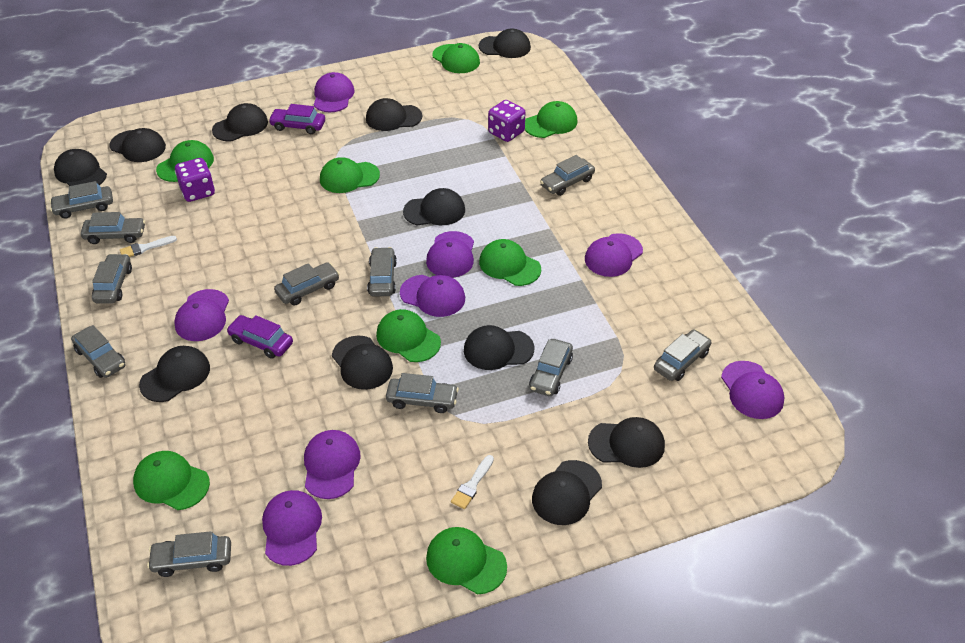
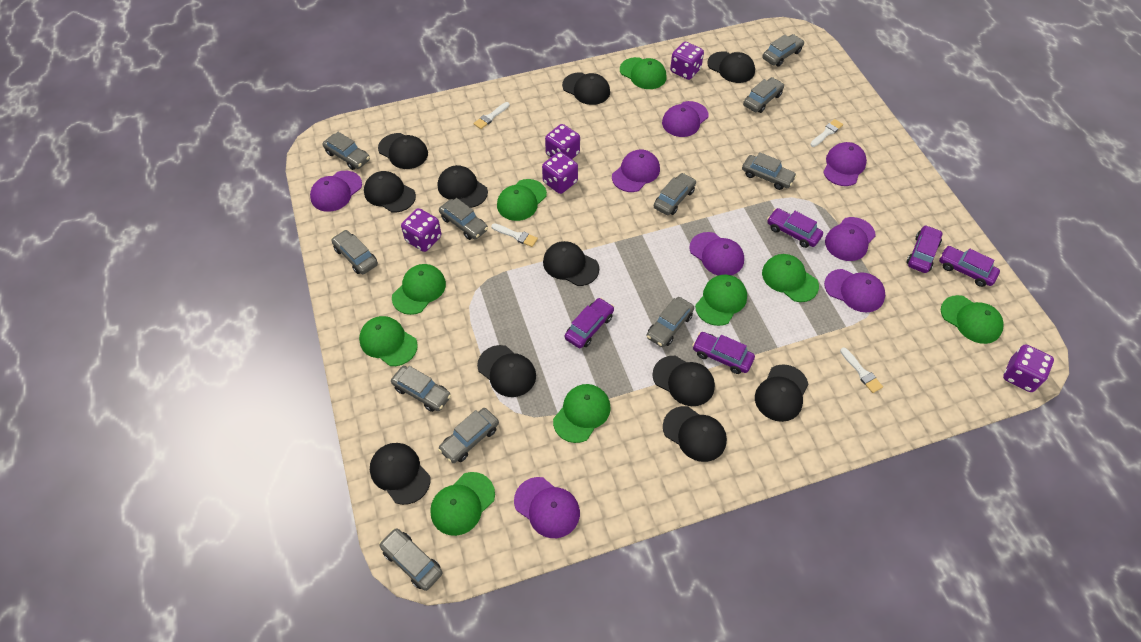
green cap: 8 -> 9
purple car: 2 -> 5
purple dice: 2 -> 5
white brush: 2 -> 4

